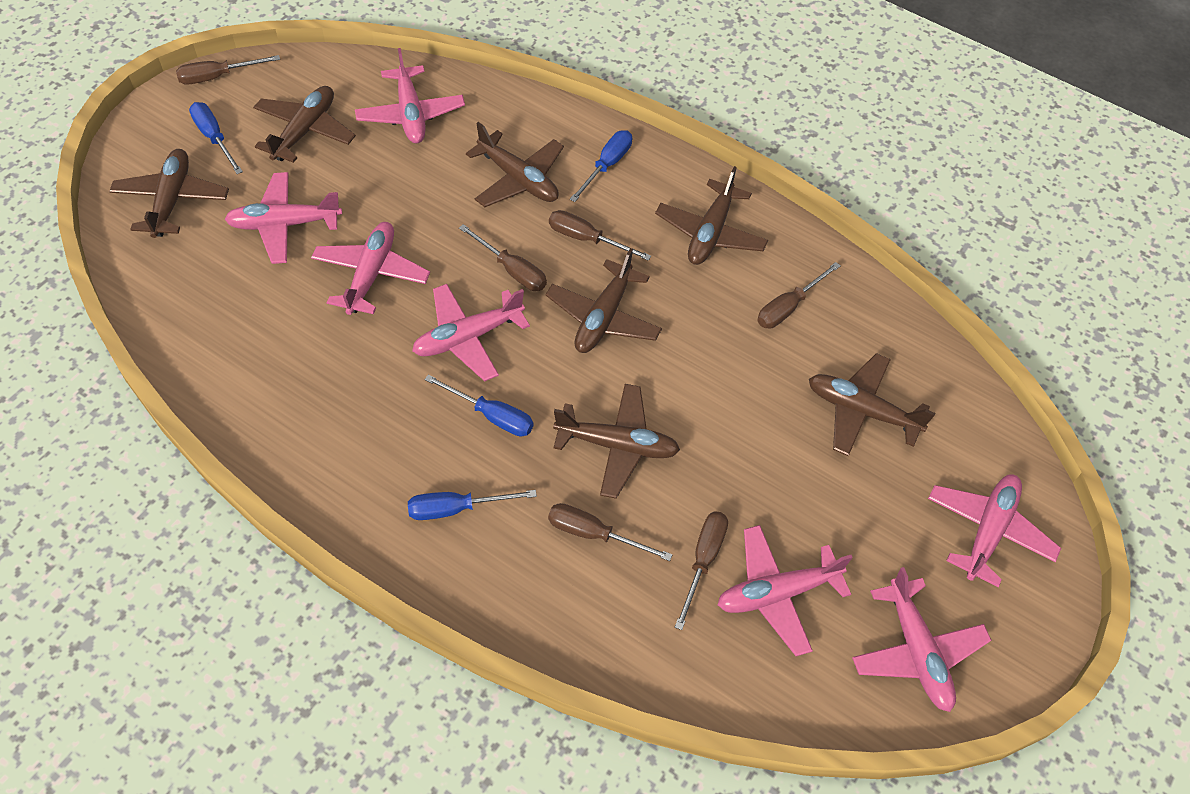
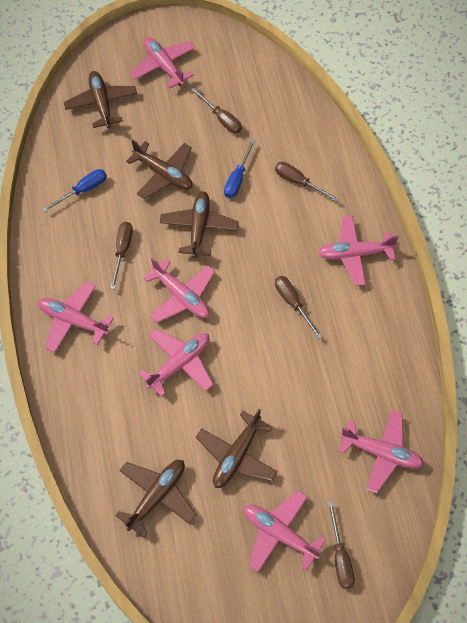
blue screwdriver: 4 -> 2
brown plane: 7 -> 5
brown screwdriver: 6 -> 5

